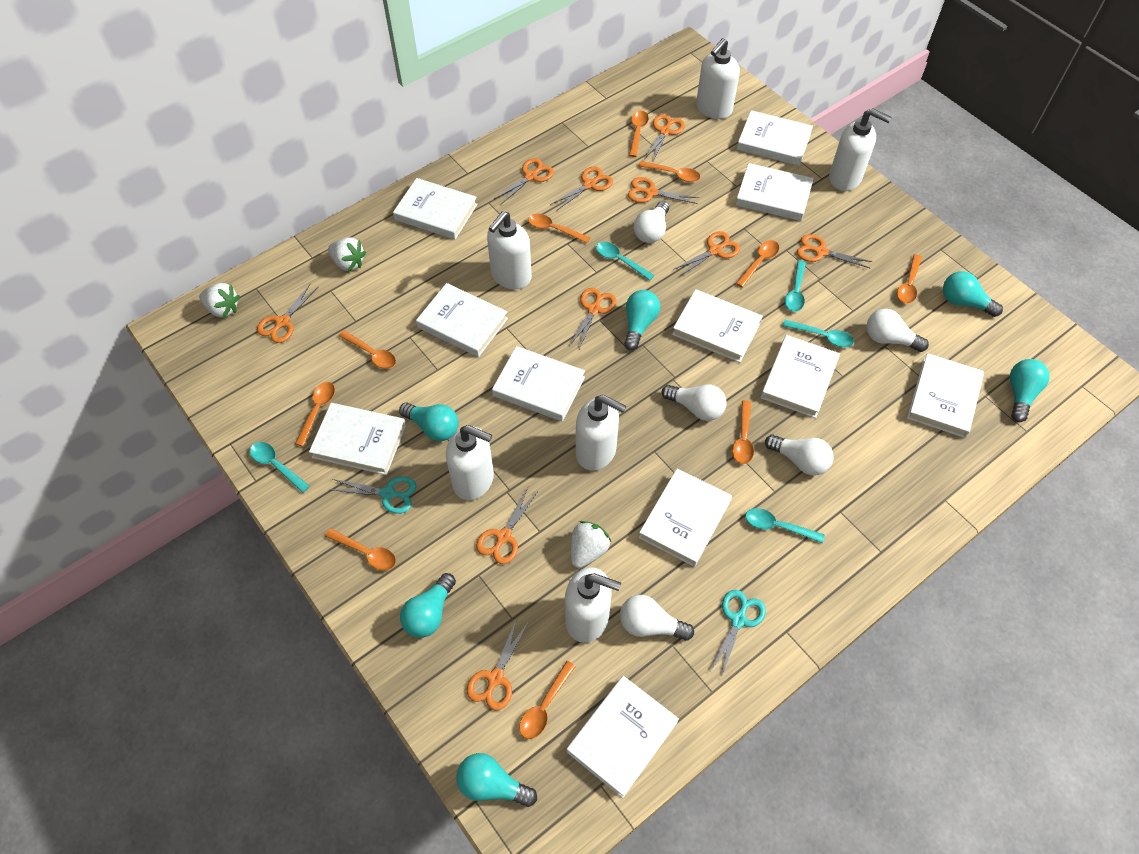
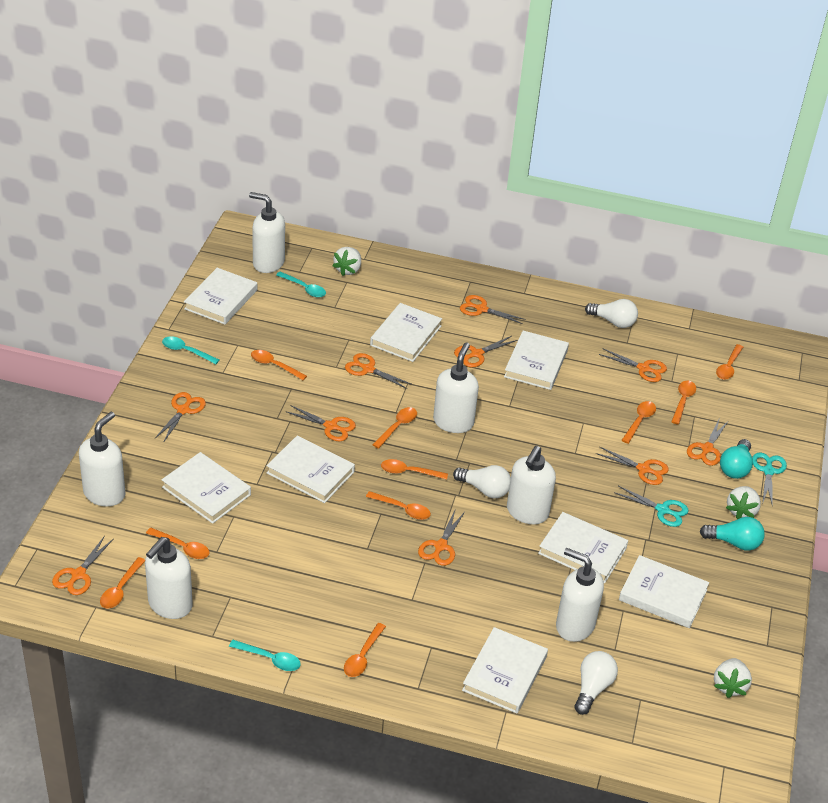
turquoise light bulb: 6 -> 2
turquoise spoon: 5 -> 3
white book: 11 -> 8
white light bulb: 5 -> 3

